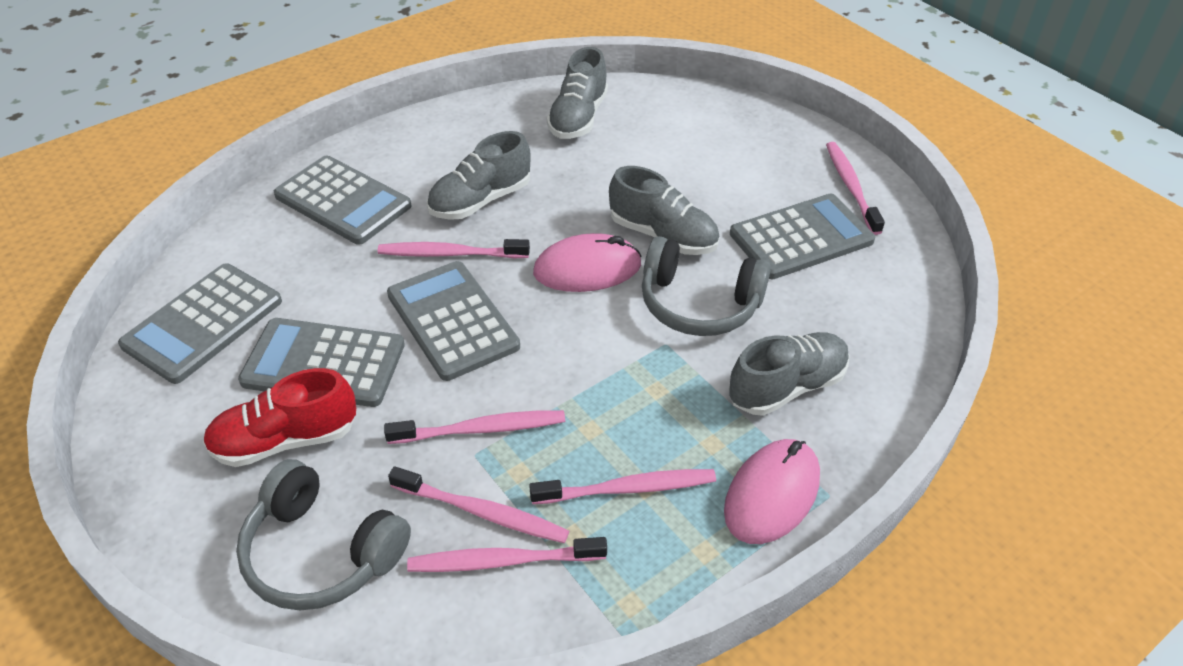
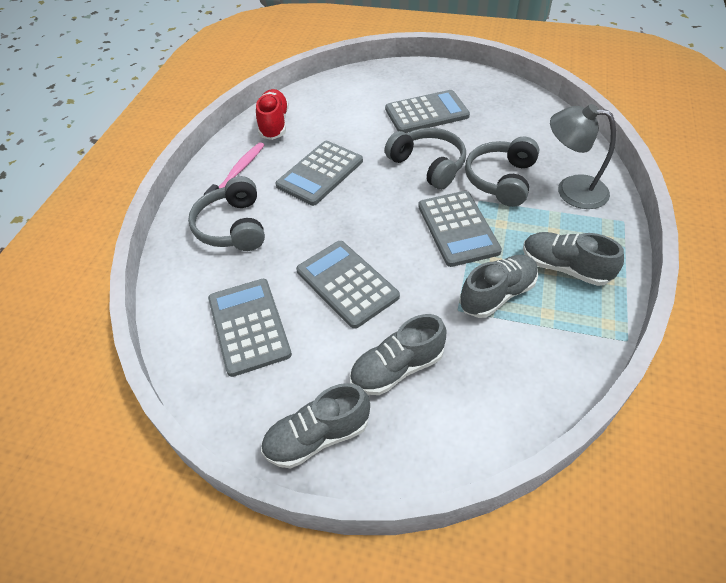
grey headphones: 2 -> 3
grey lamp: 0 -> 1
pink mouse: 2 -> 0
pink toothbrush: 6 -> 1

